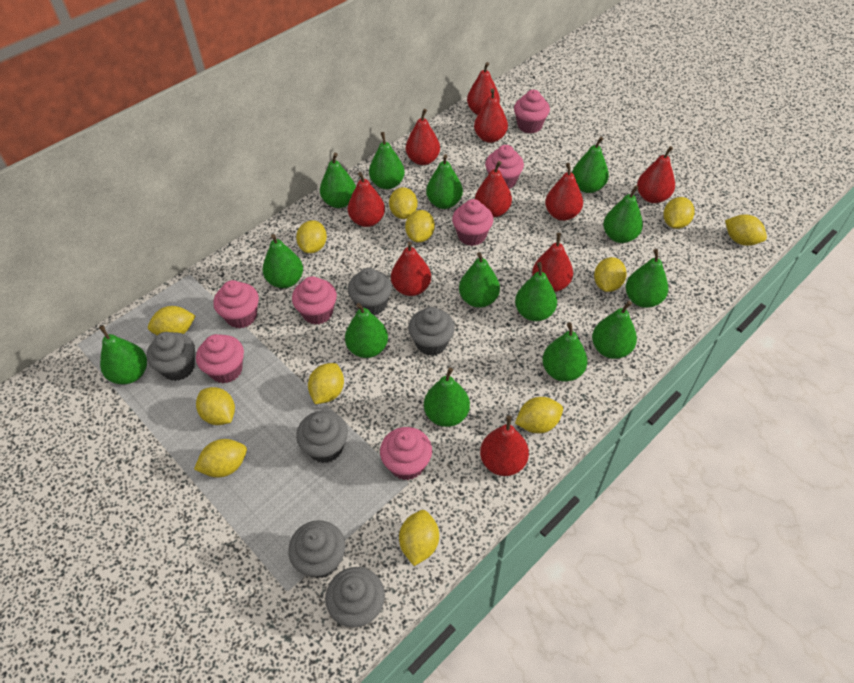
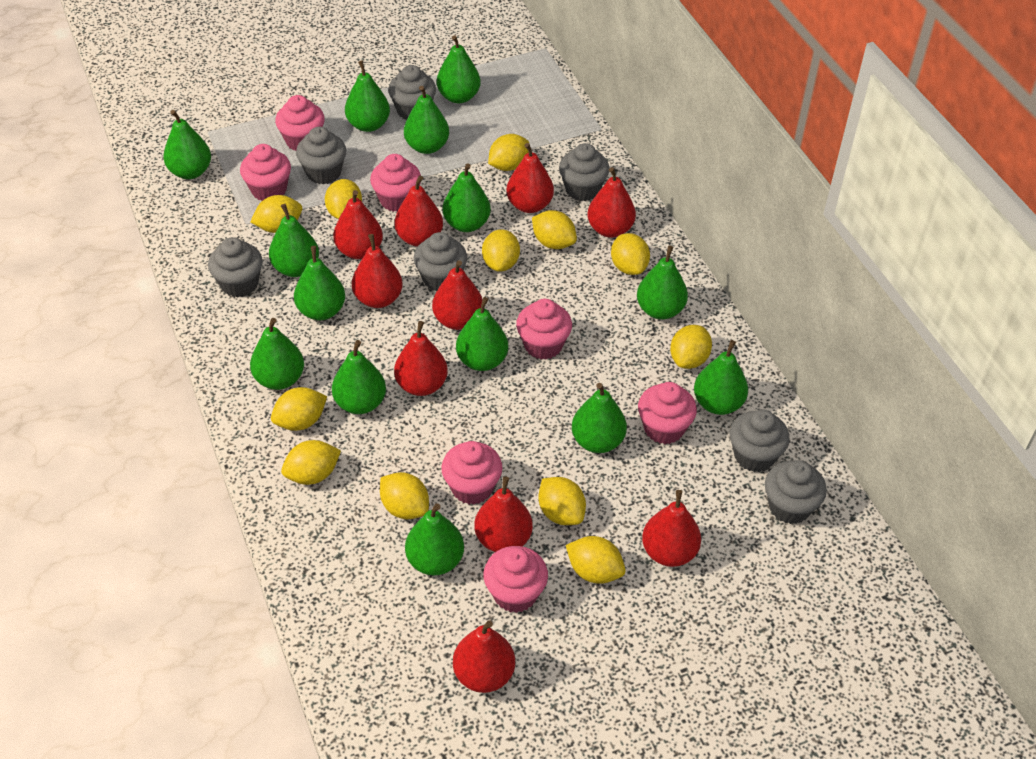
grey cupcake: 6 -> 7

